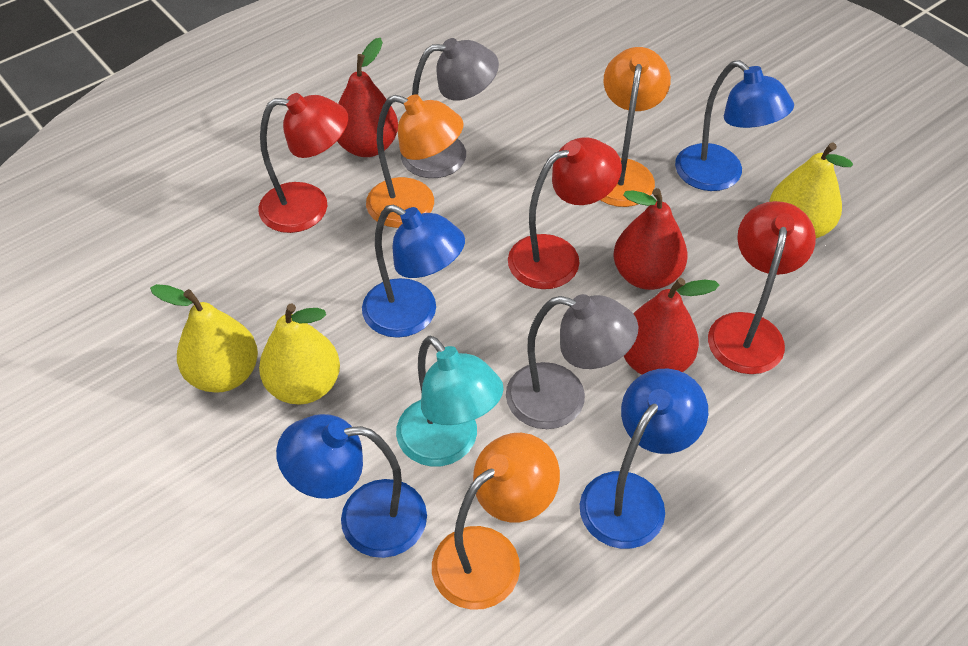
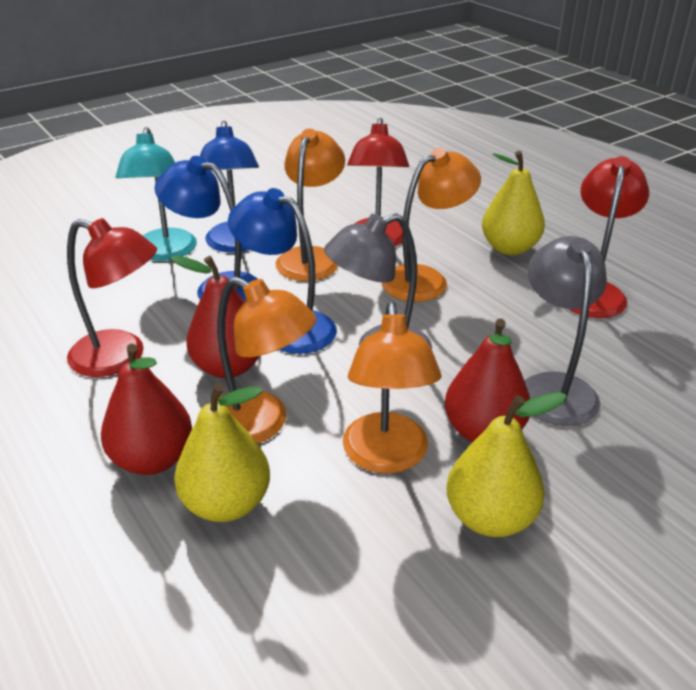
blue lamp: 4 -> 3
orange lamp: 3 -> 4

